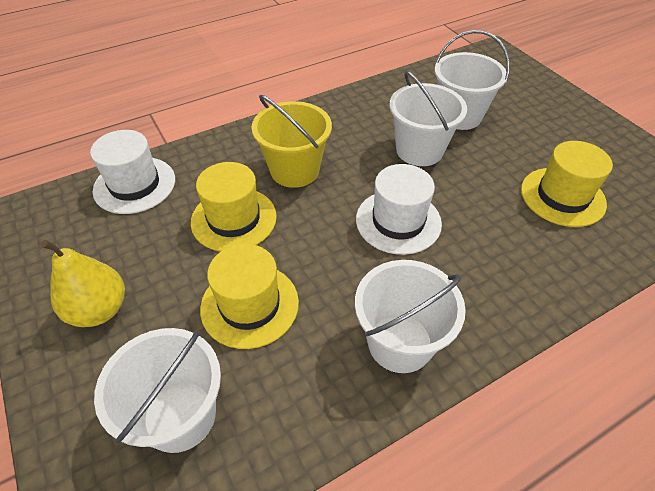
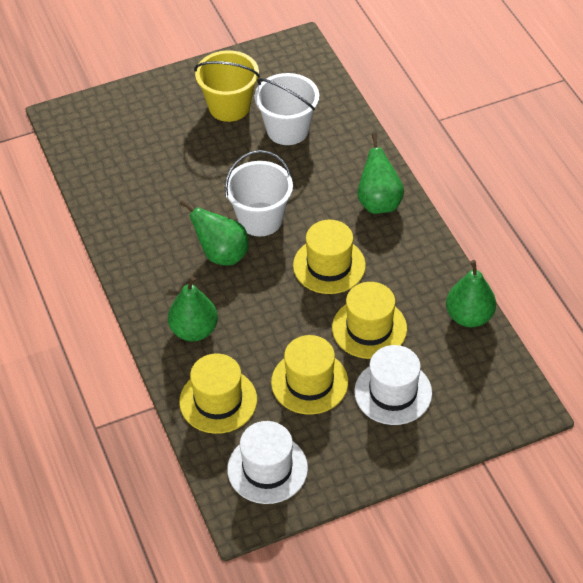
green pear: 0 -> 4
white bucket: 4 -> 2
yellow hat: 3 -> 4
yellow pear: 1 -> 0

